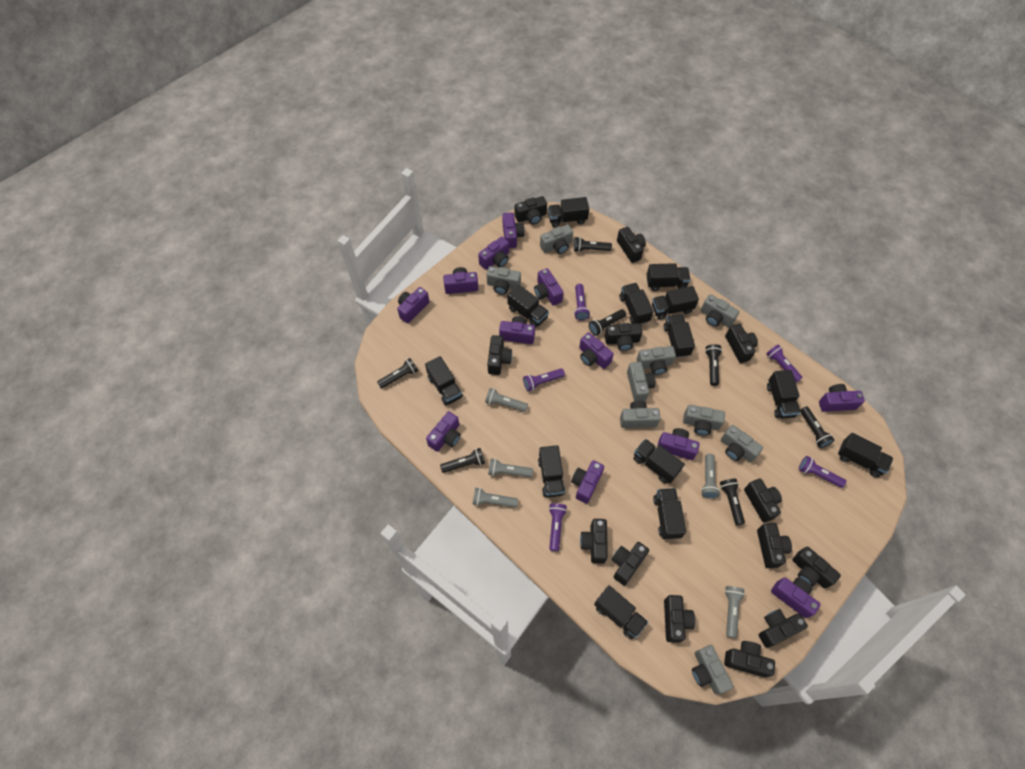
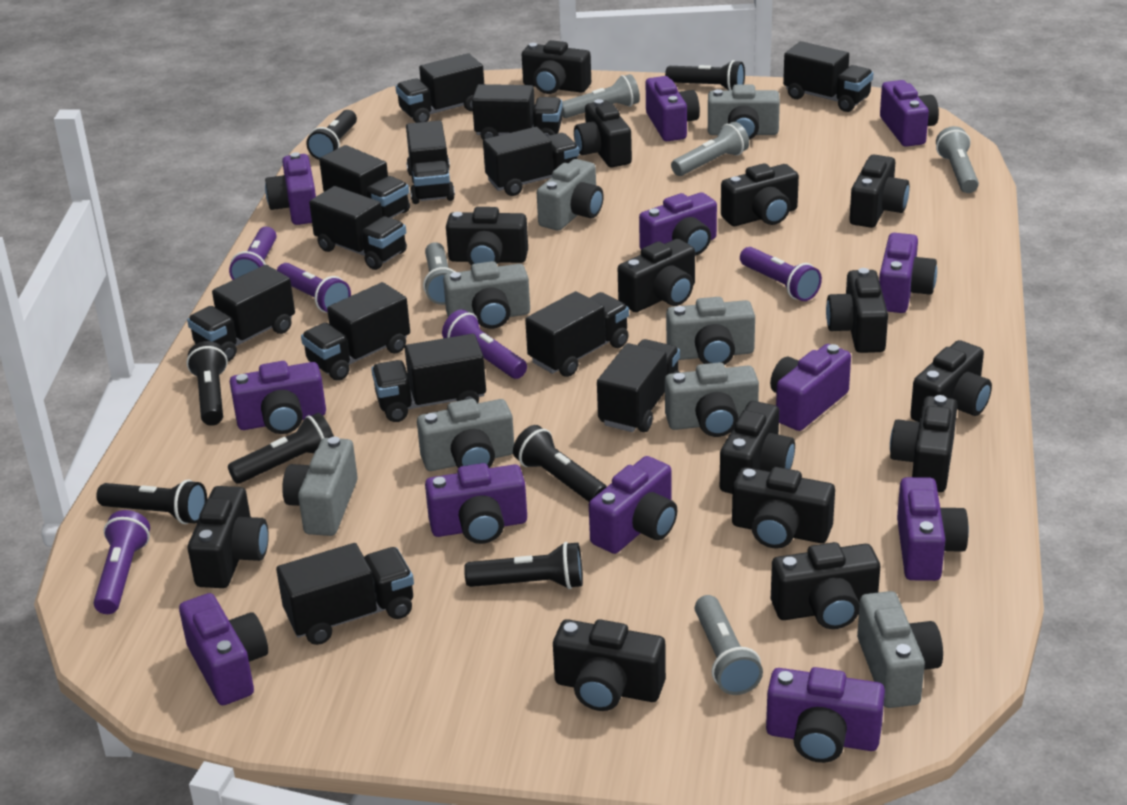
black camera: 13 -> 14
grey camera: 9 -> 8

